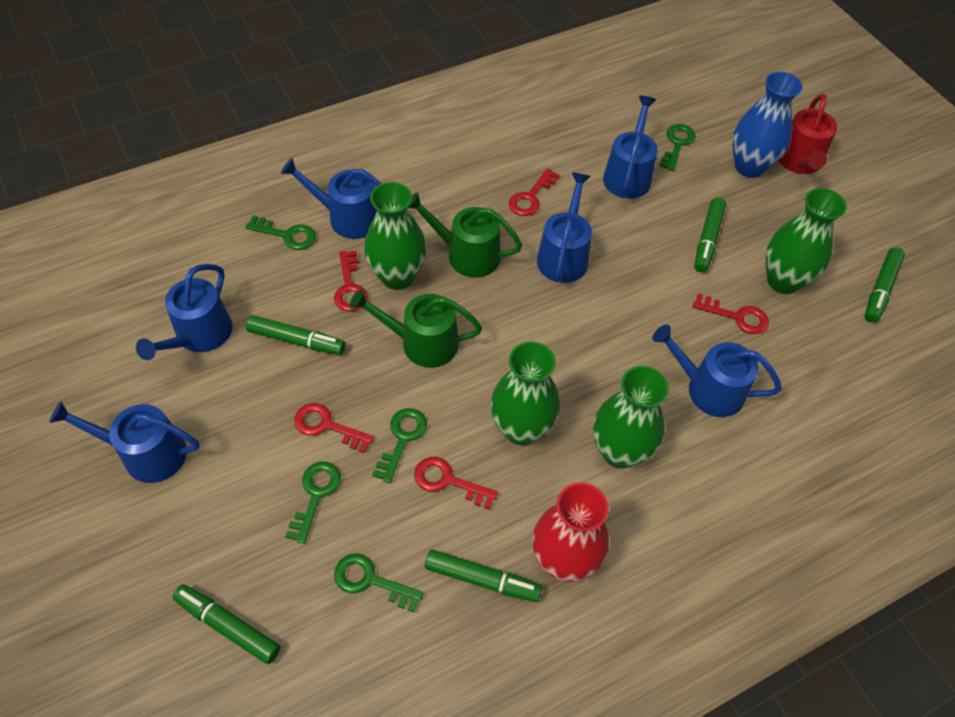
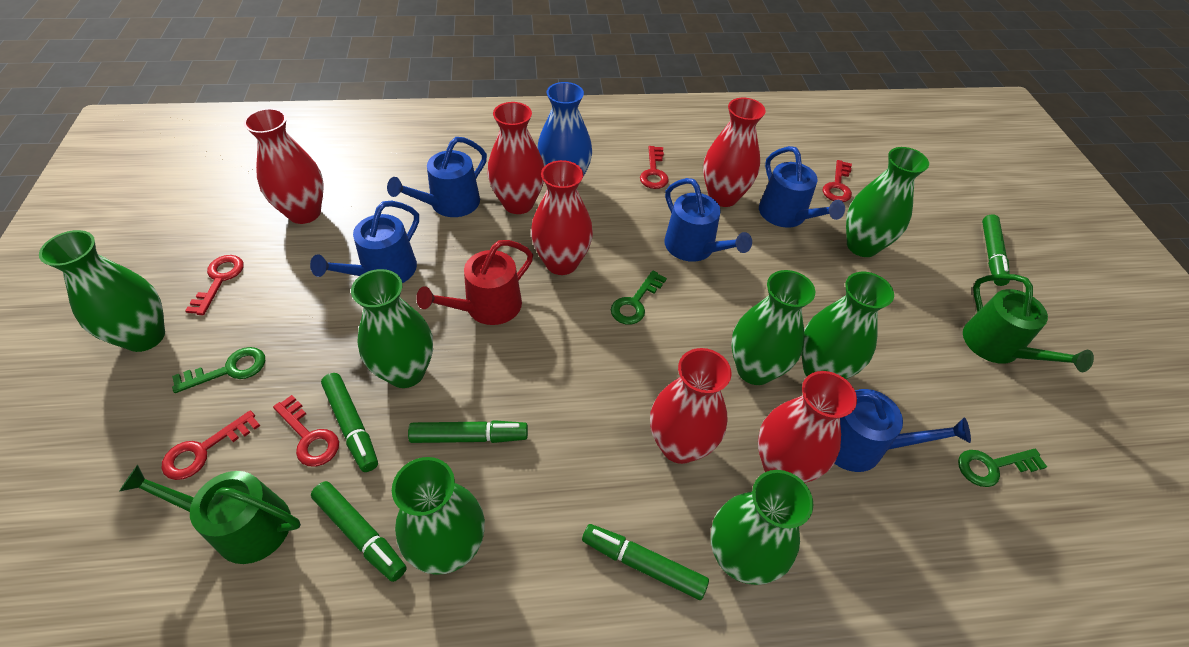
blue watering can: 6 -> 5
green key: 5 -> 3
green vase: 4 -> 7
red vase: 1 -> 6

